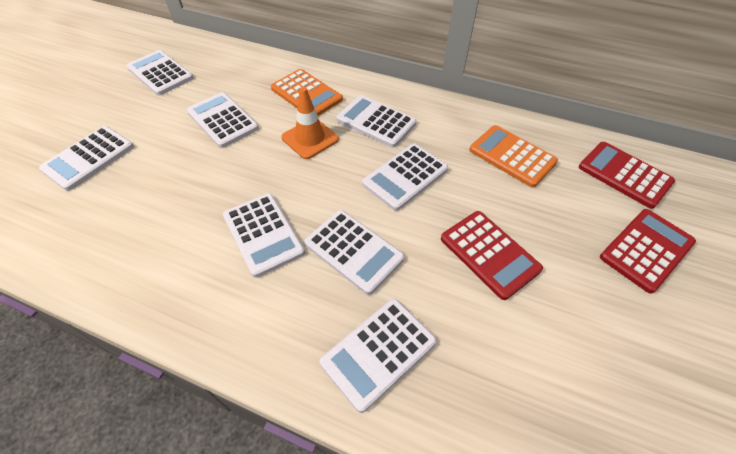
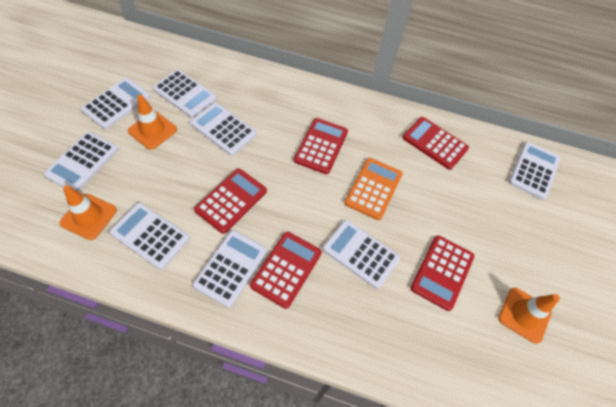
orange calculator: 2 -> 1
orange traffic cone: 1 -> 3
red calculator: 3 -> 5

